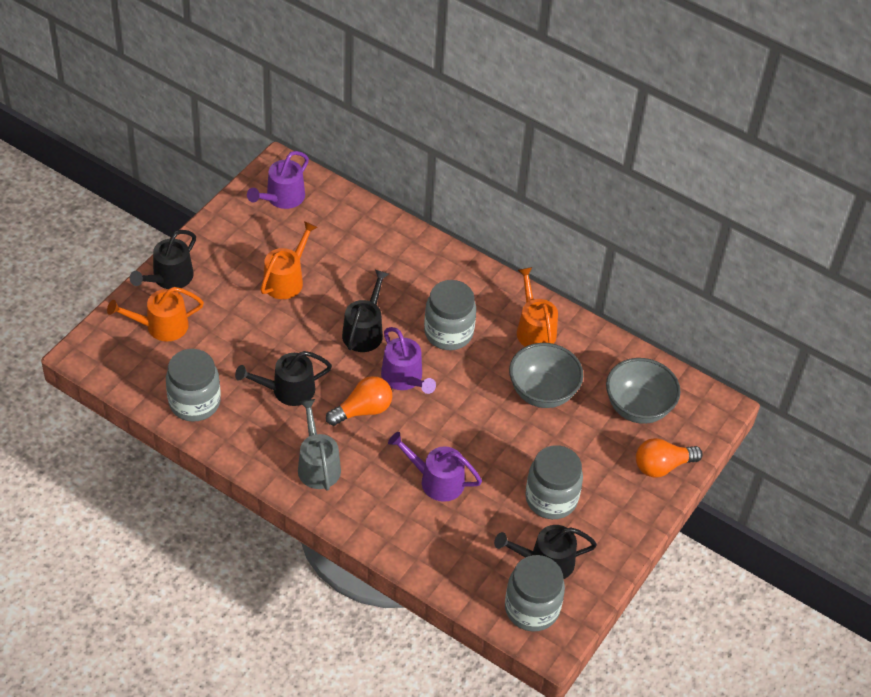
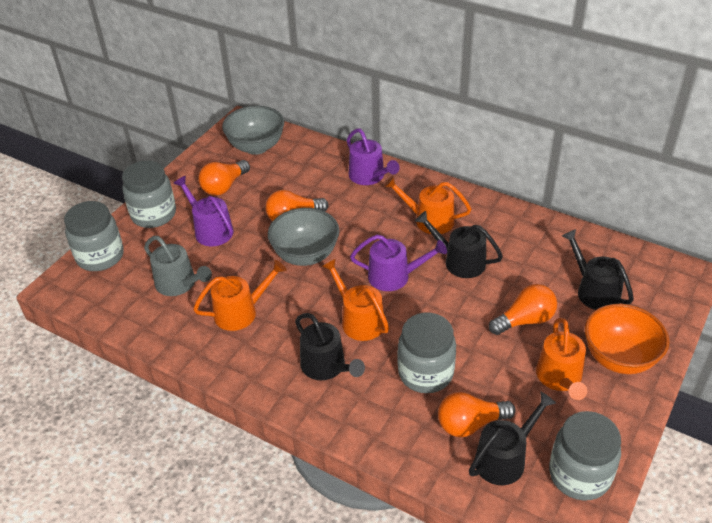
orange bowl: 0 -> 1
orange light bulb: 2 -> 4
orange watering can: 3 -> 4

